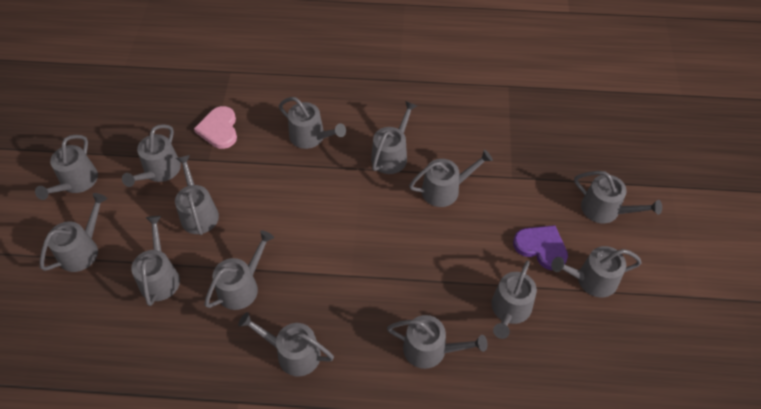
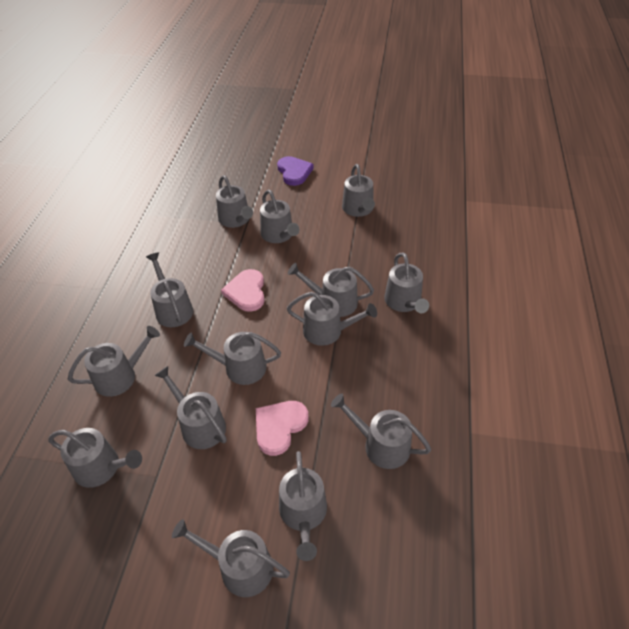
pink heart: 1 -> 2

